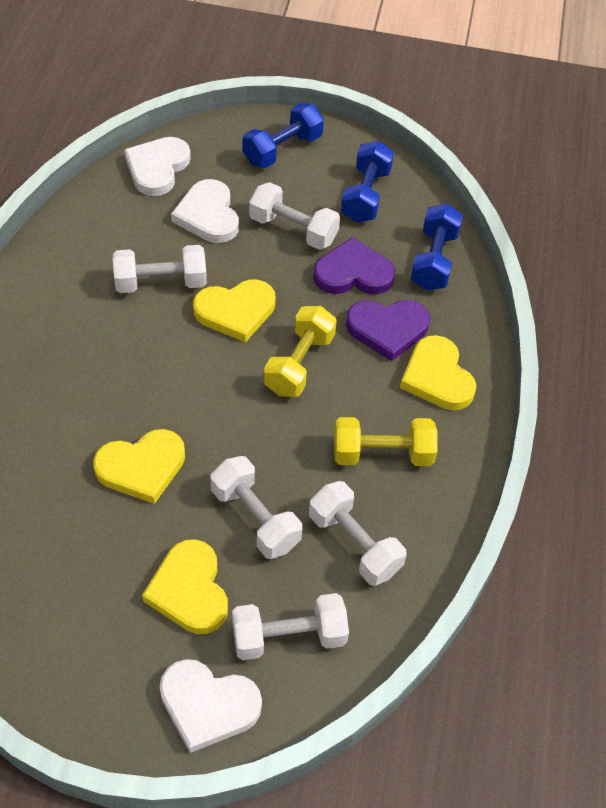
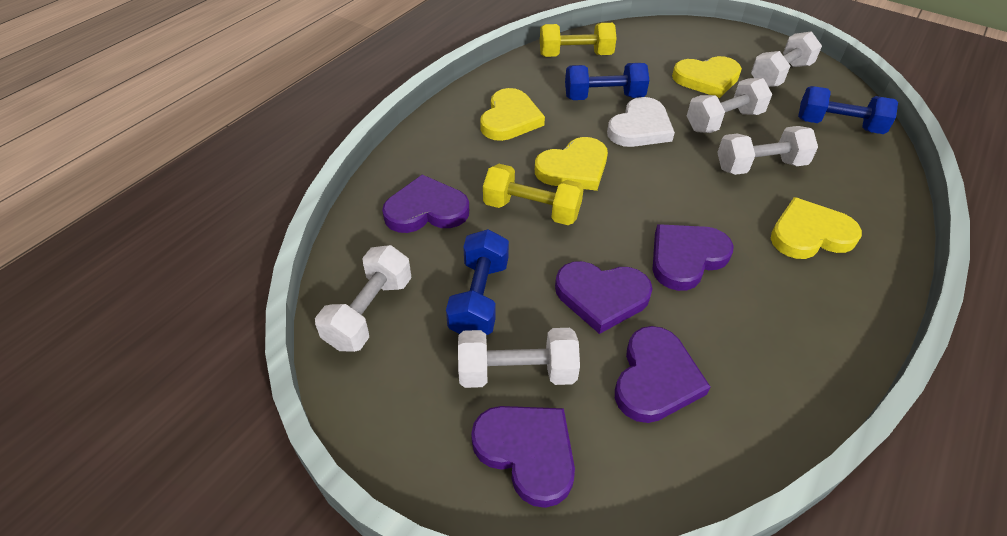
purple heart: 2 -> 5
white heart: 3 -> 1

